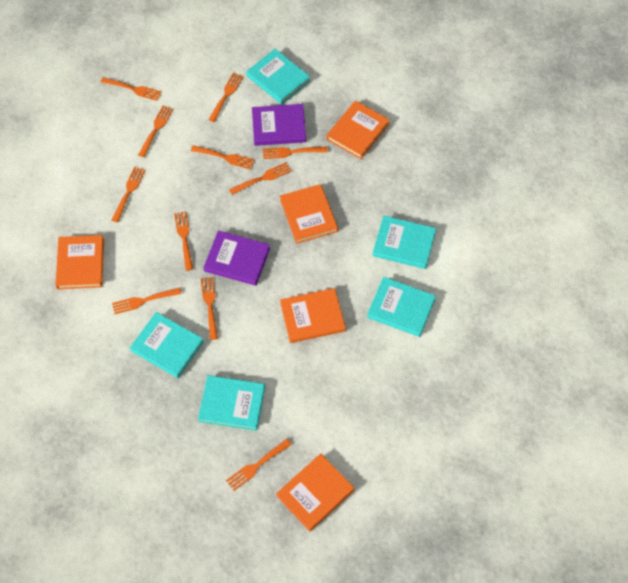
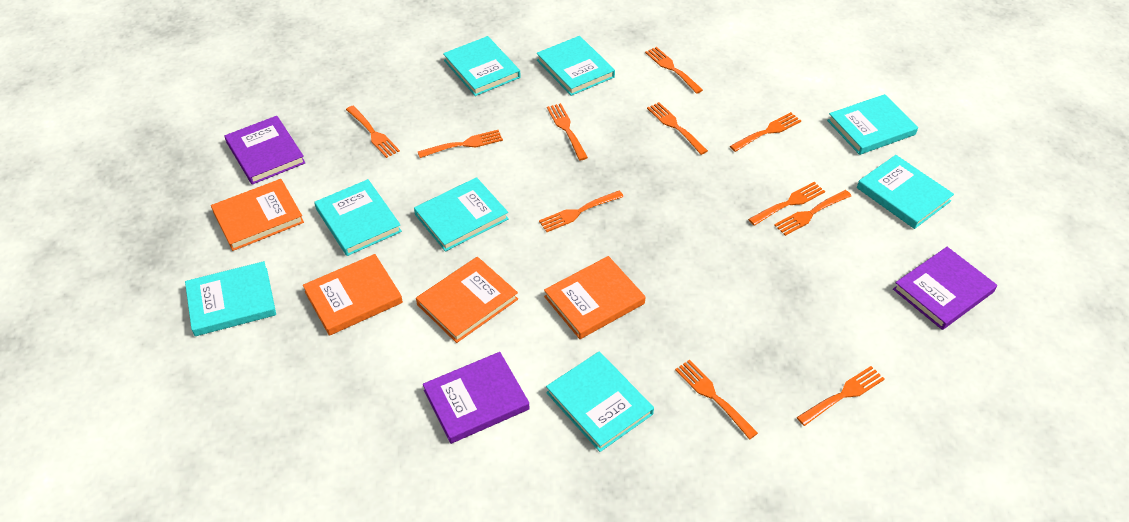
orange book: 5 -> 4
purple book: 2 -> 3
turquoise book: 5 -> 8

